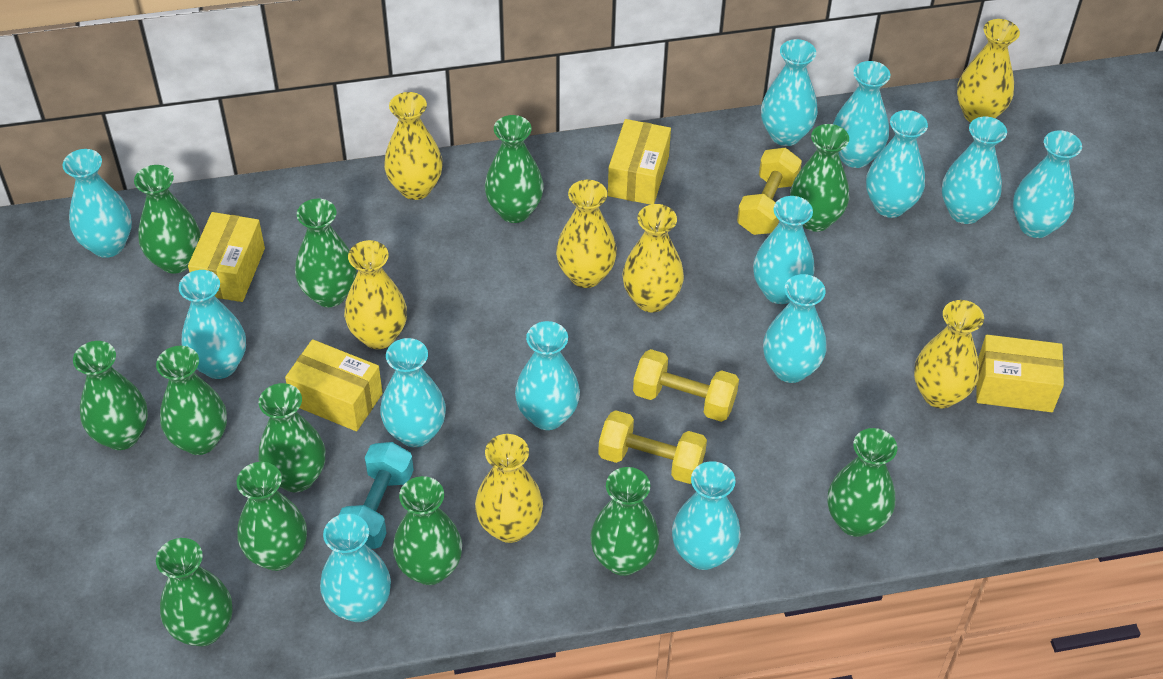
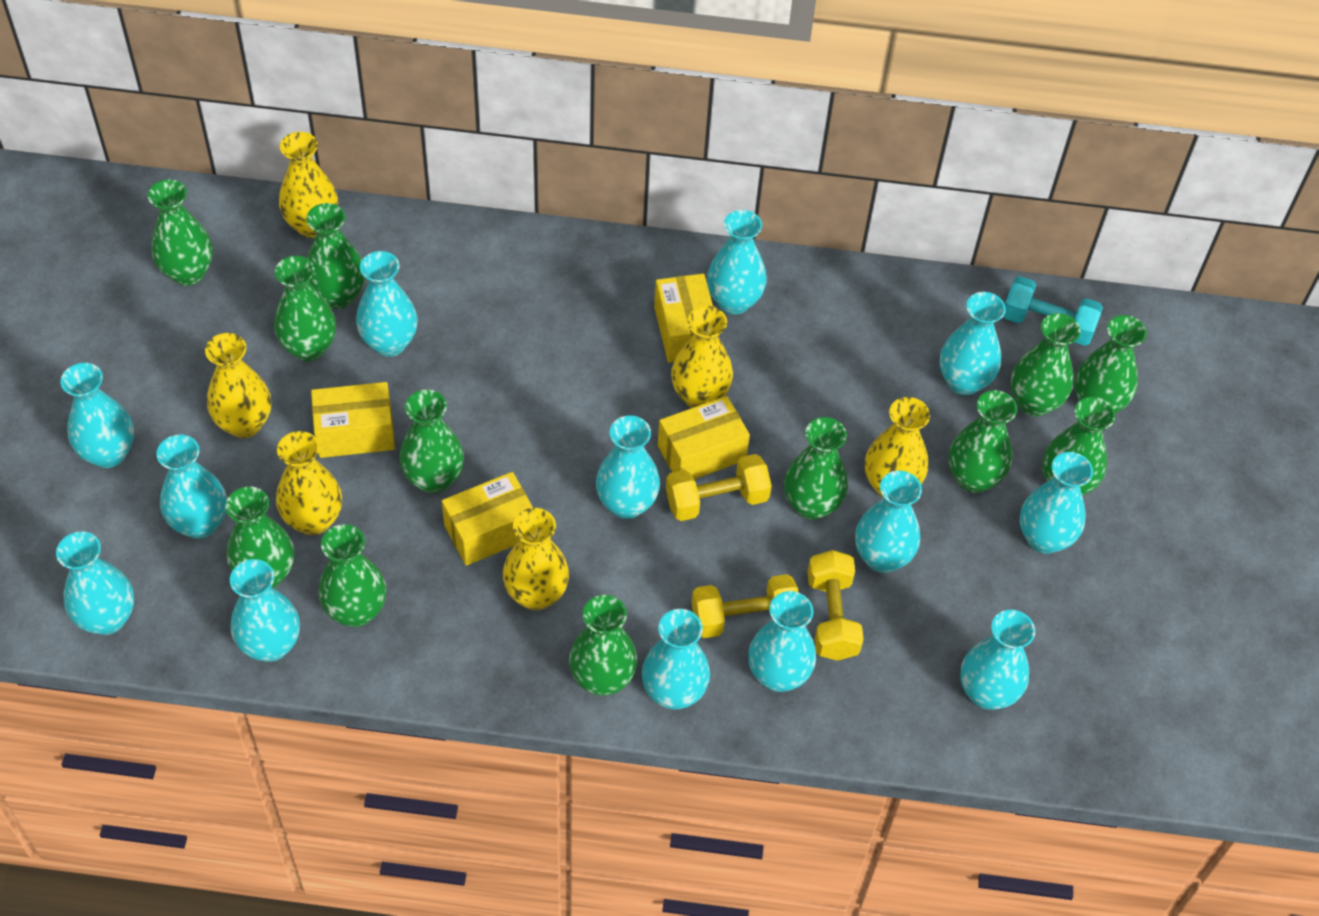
yellow vase: 7 -> 6

